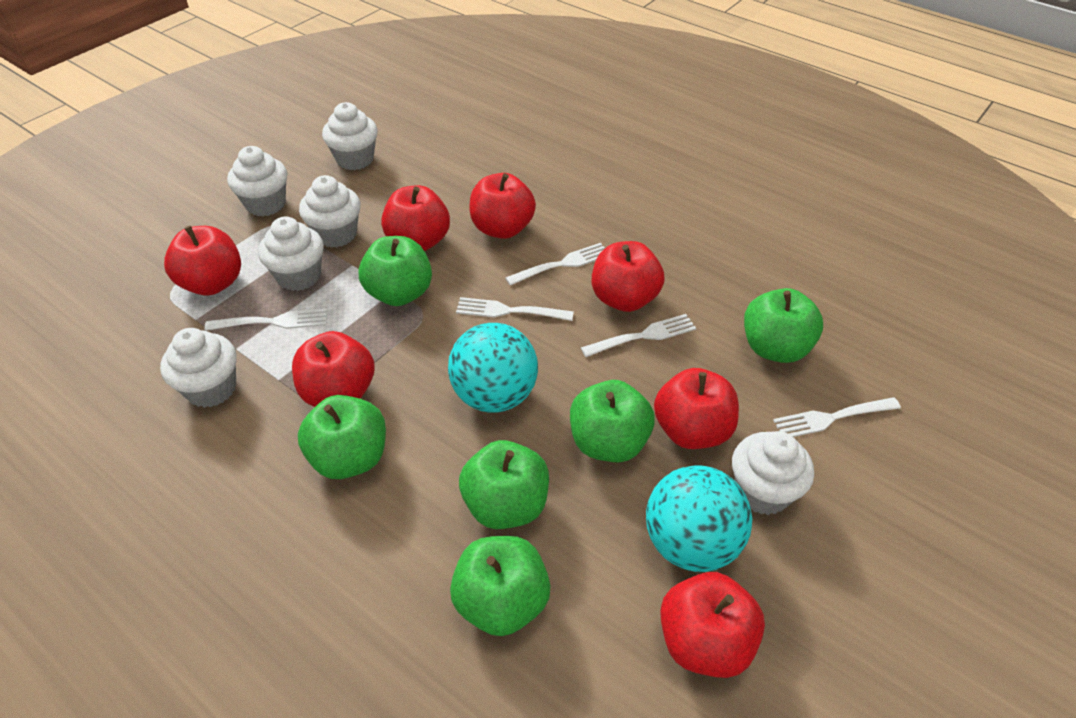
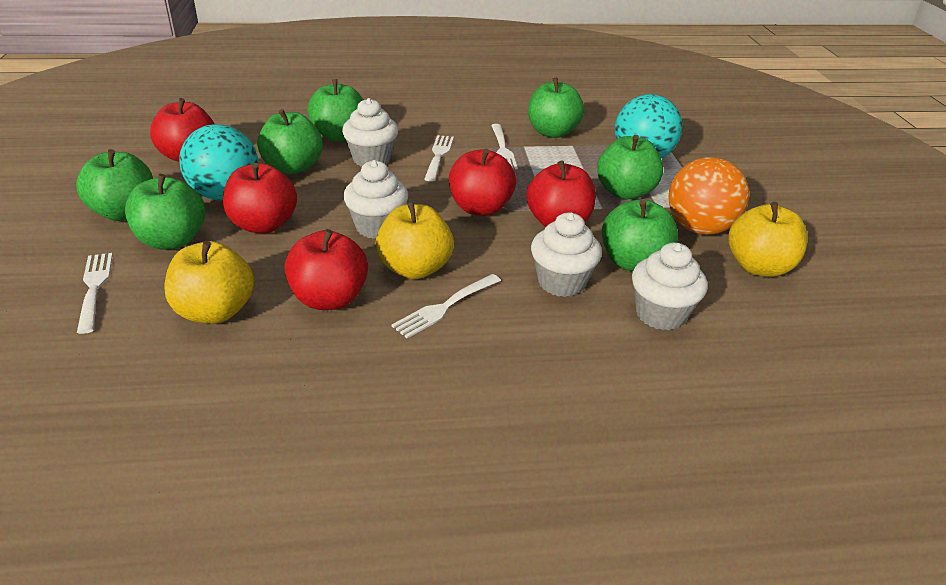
green apple: 6 -> 7
orange ball: 0 -> 1
red apple: 7 -> 5
white cupcake: 6 -> 4
white fork: 5 -> 4
yellow apple: 0 -> 3

